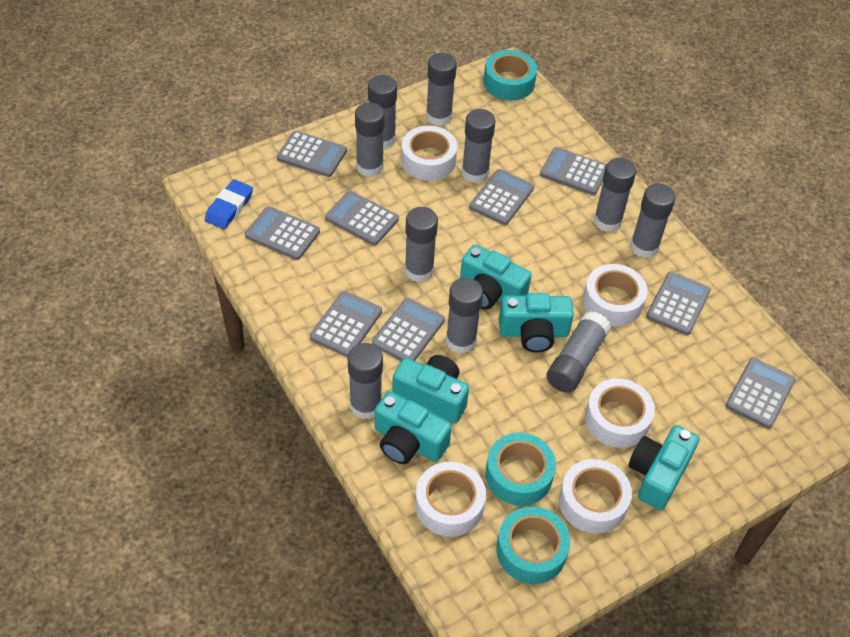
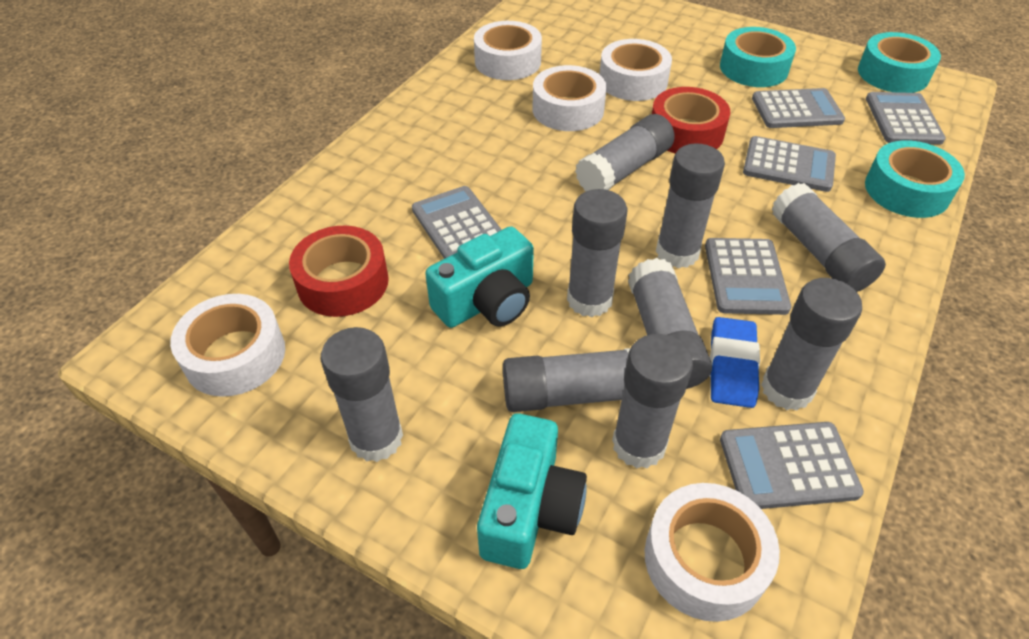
grey calculator: 9 -> 6
grey glue stick: 10 -> 9
red tape: 0 -> 2
turquoise camera: 5 -> 2

